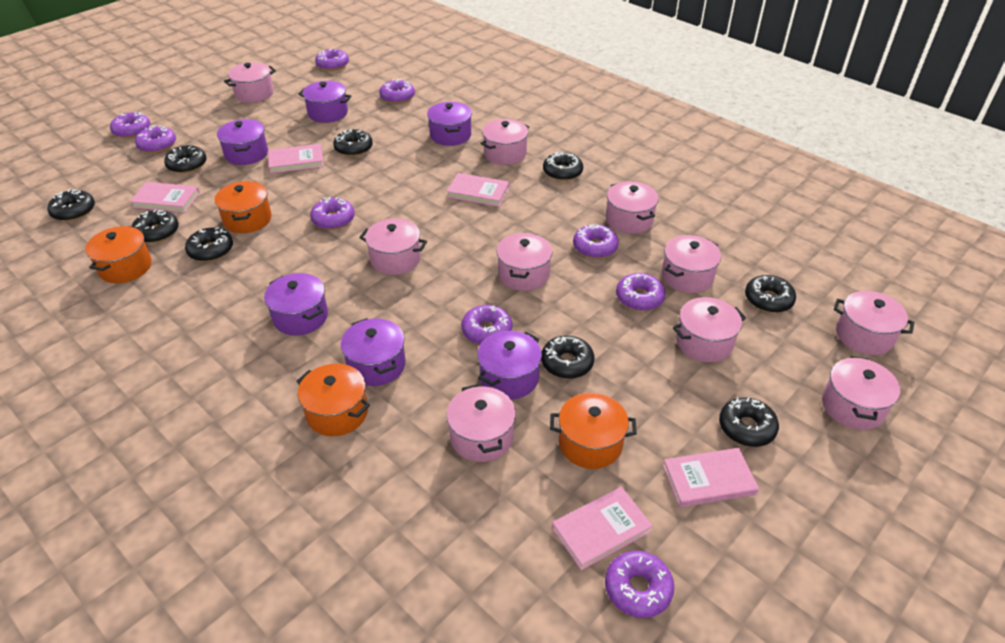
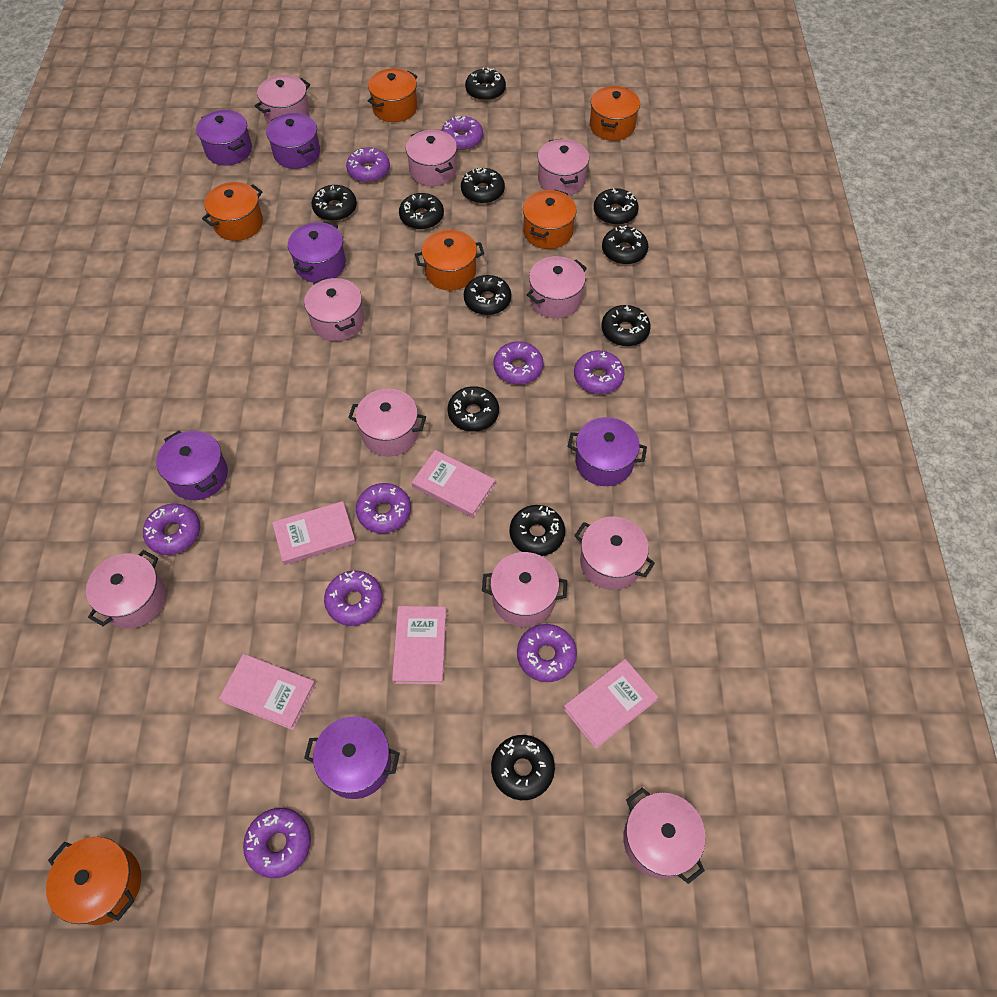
black donut: 9 -> 11
orange pot: 4 -> 6

